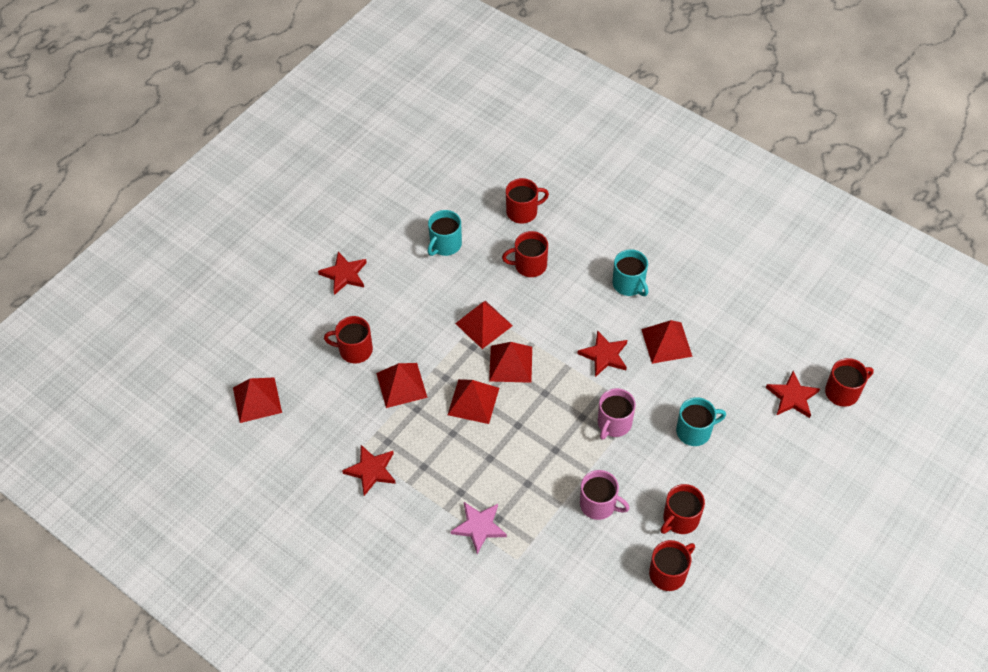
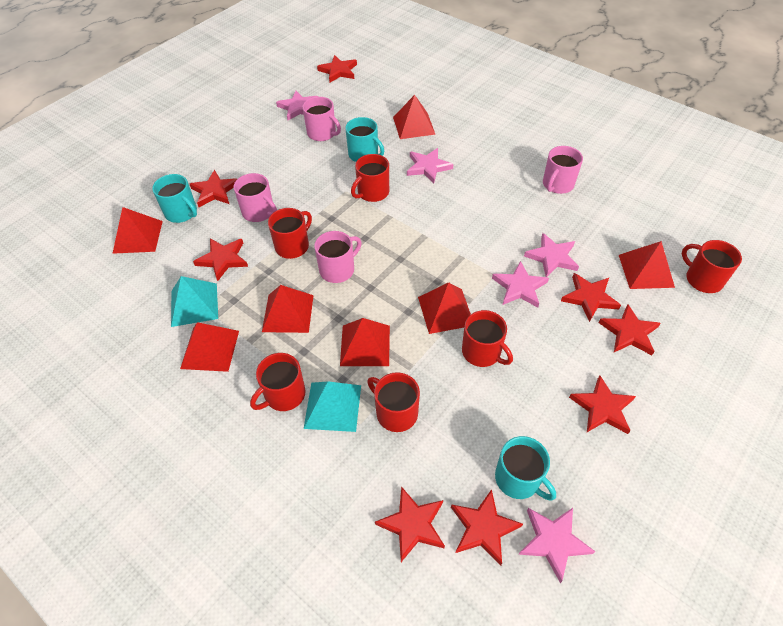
pink mug: 2 -> 4
pink star: 1 -> 5
red pyramid: 6 -> 7
red star: 4 -> 8
turquoise pyramid: 0 -> 2

